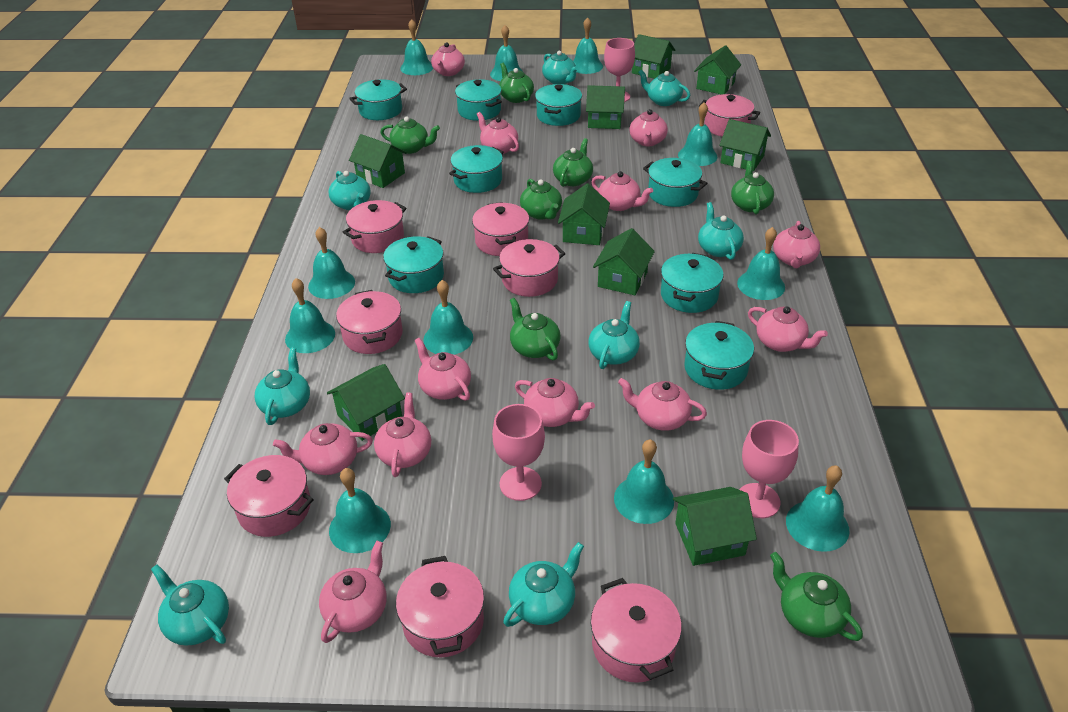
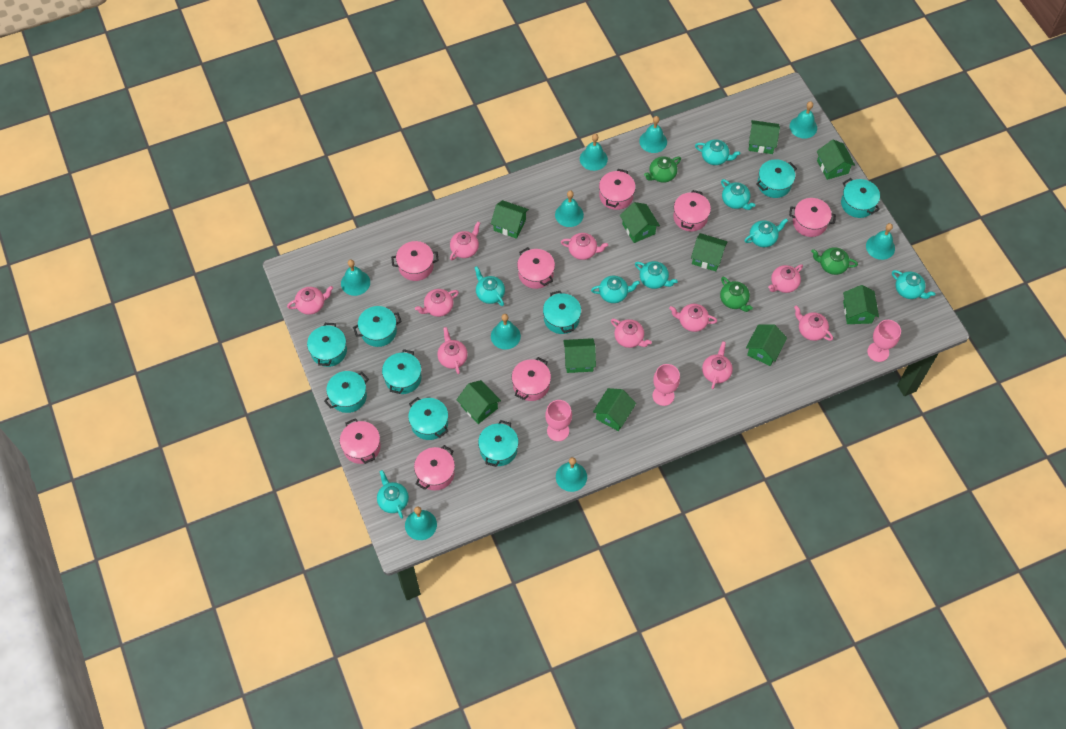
green house: 9 -> 10
green teapot: 7 -> 3
pink teapot: 12 -> 10
turquoise bell: 11 -> 9
turquoise pot: 8 -> 9

